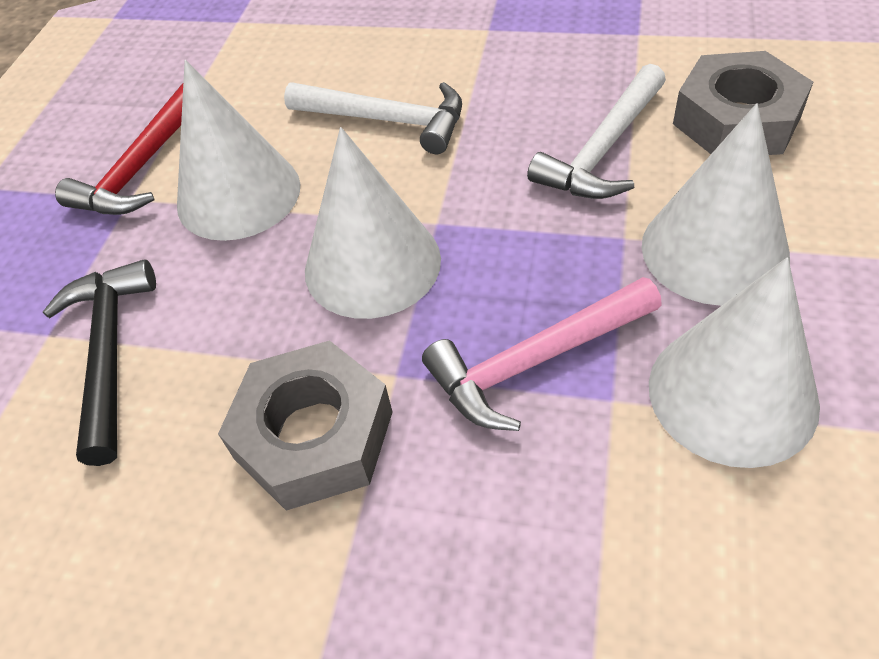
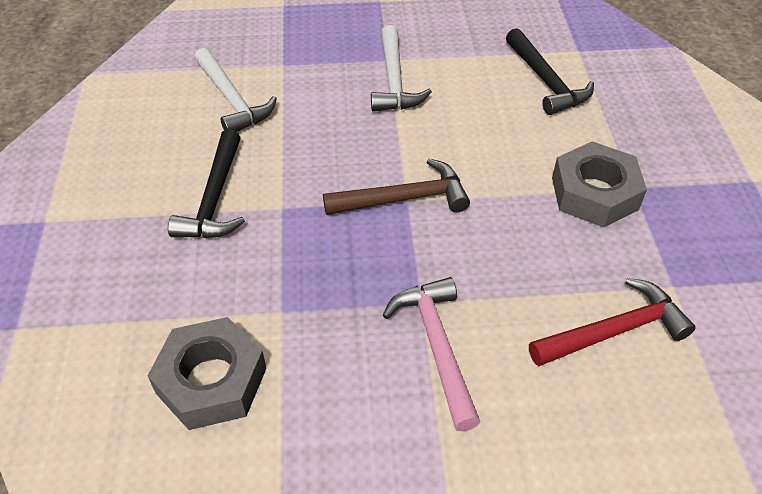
black hammer: 1 -> 2
brown hammer: 0 -> 1
white cone: 4 -> 0

